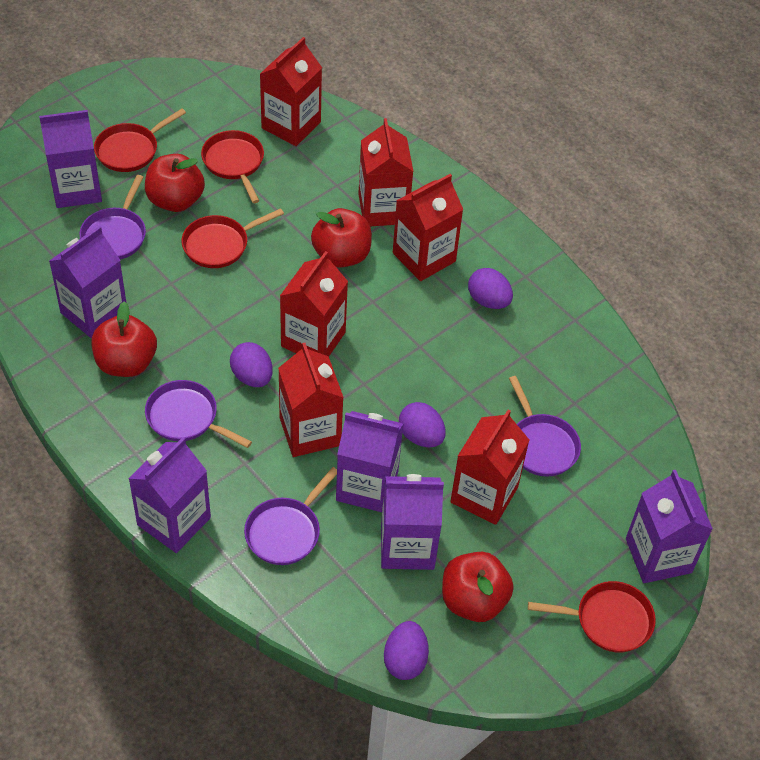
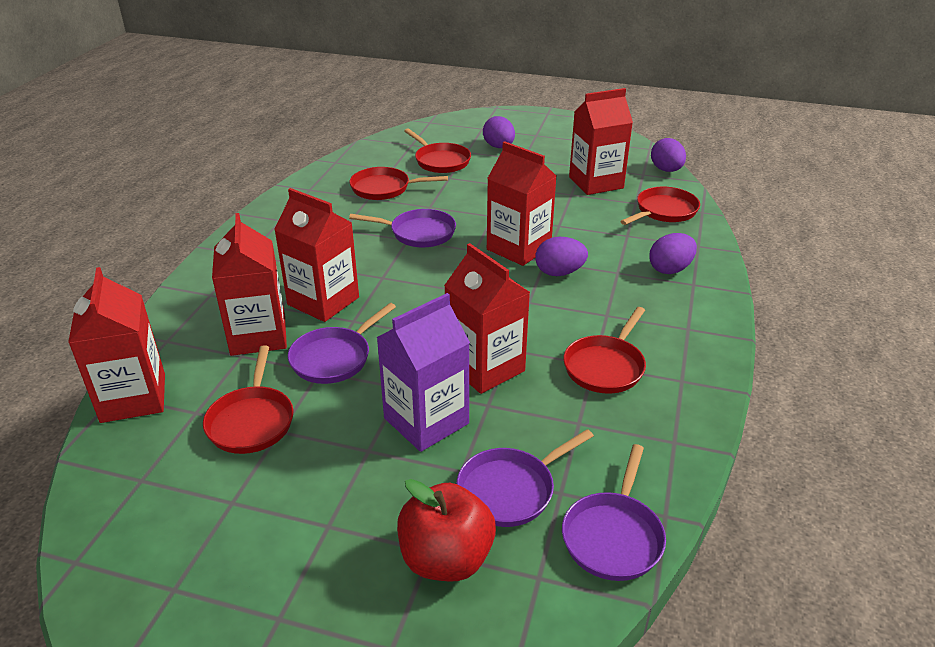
purple carton: 6 -> 1
red apple: 4 -> 1
red pan: 4 -> 5

